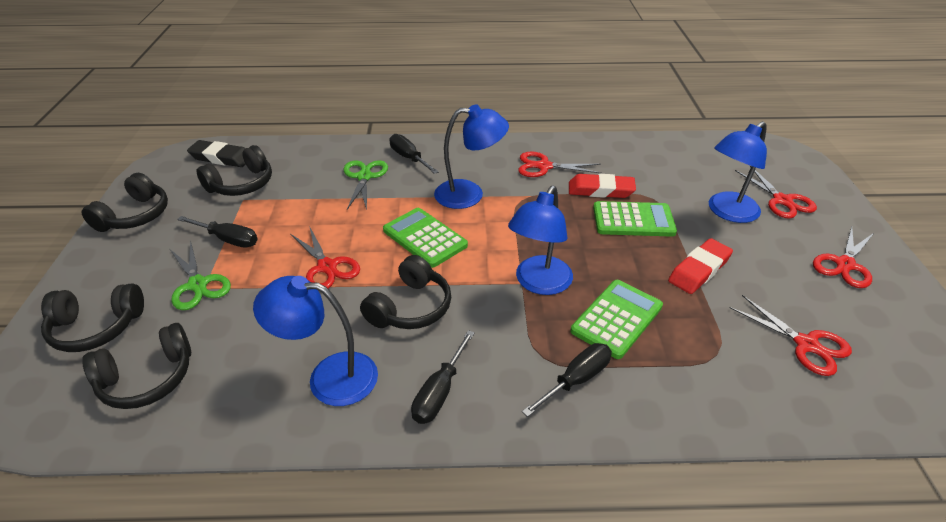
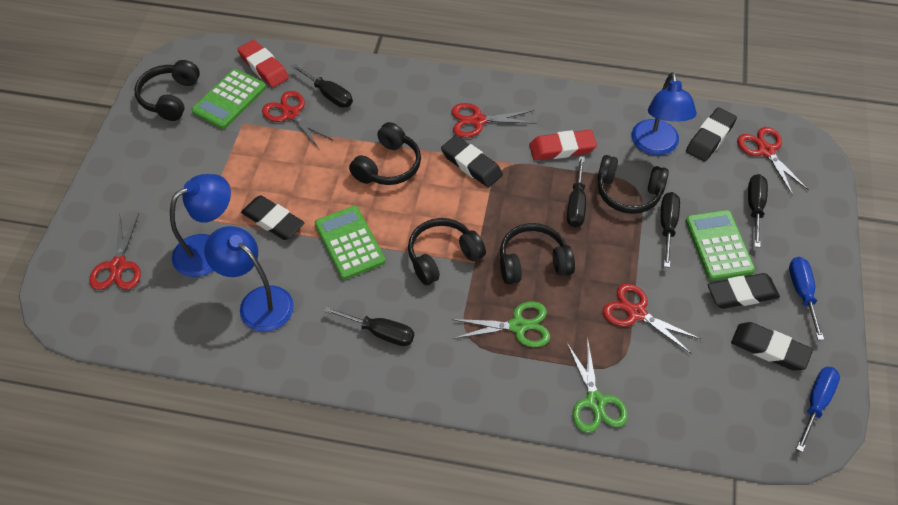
black eraser: 1 -> 5
black screwdriver: 4 -> 5
blue lamp: 4 -> 3
blue screwdriver: 0 -> 2

